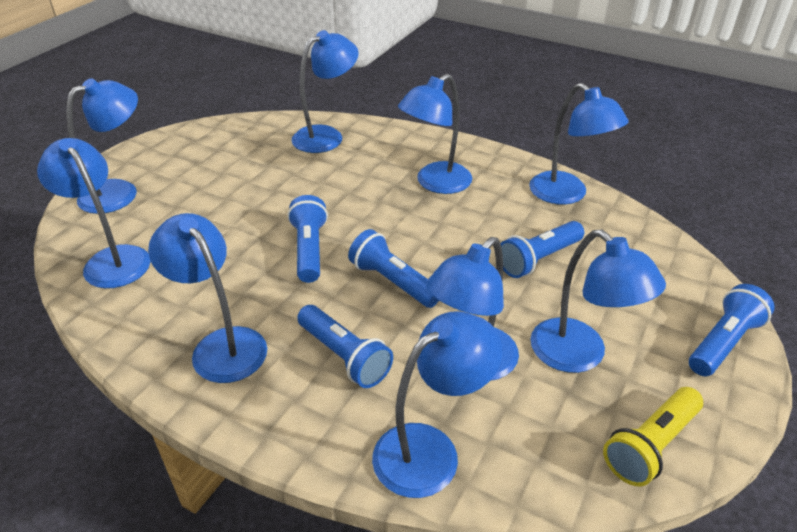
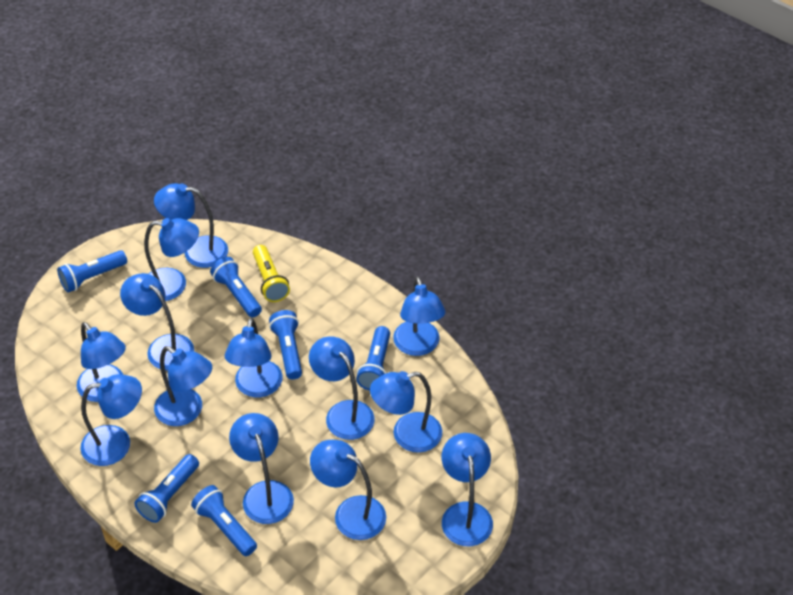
blue flashlight: 5 -> 6
blue lamp: 9 -> 13

